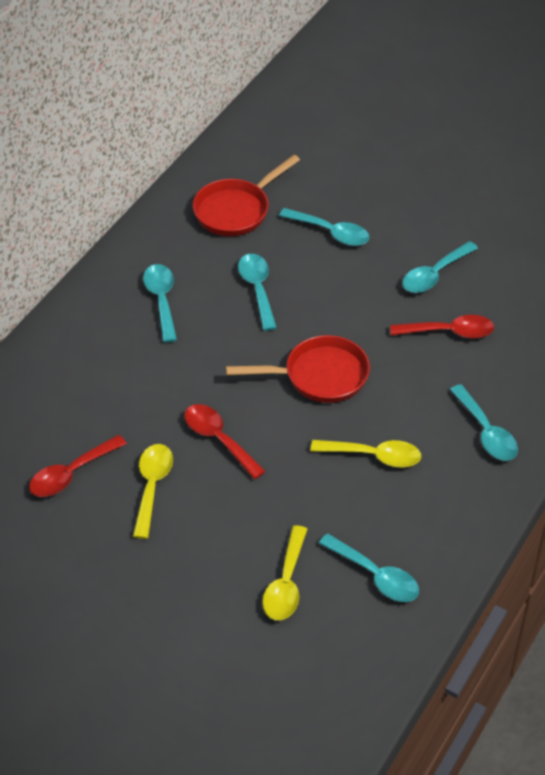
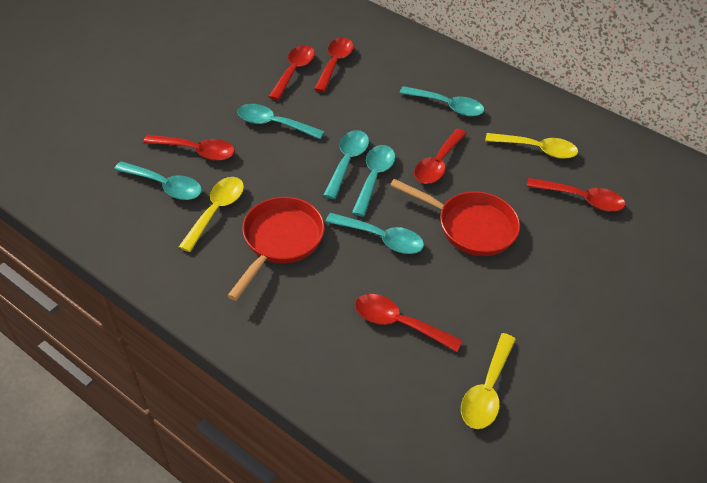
red spoon: 3 -> 6

